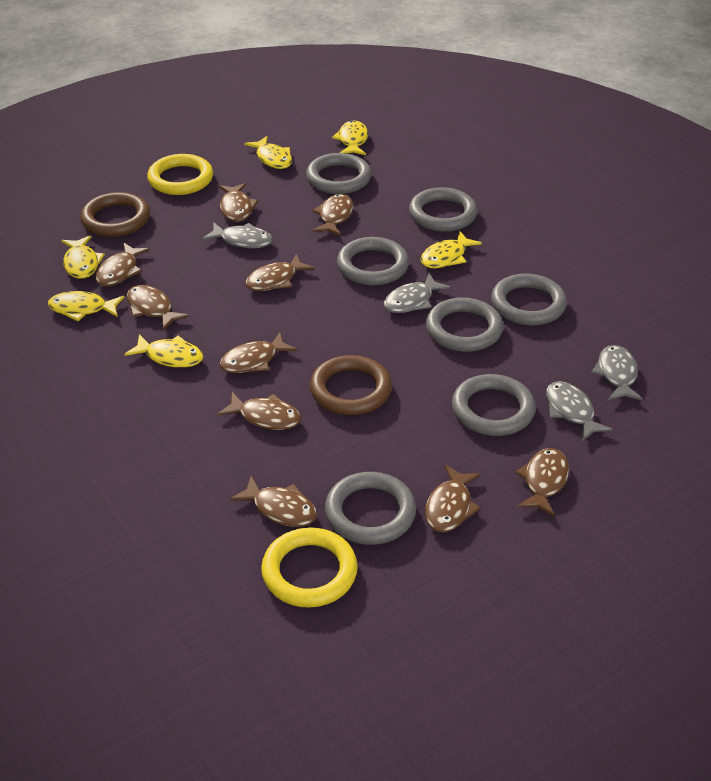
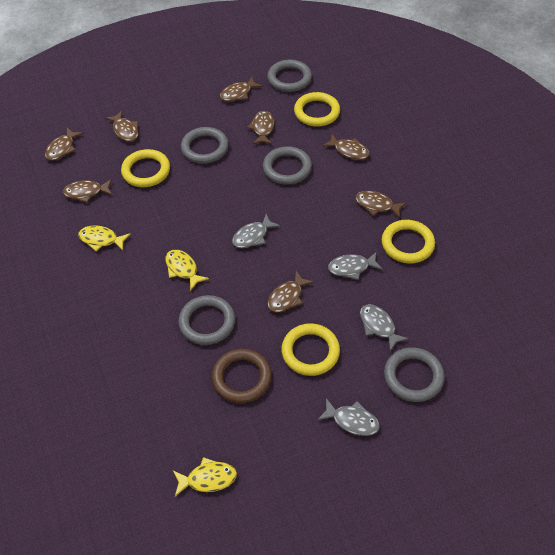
brown fish: 10 -> 8
brown ring: 2 -> 1
grey ring: 7 -> 5
yellow fish: 6 -> 3
yellow ring: 2 -> 4

